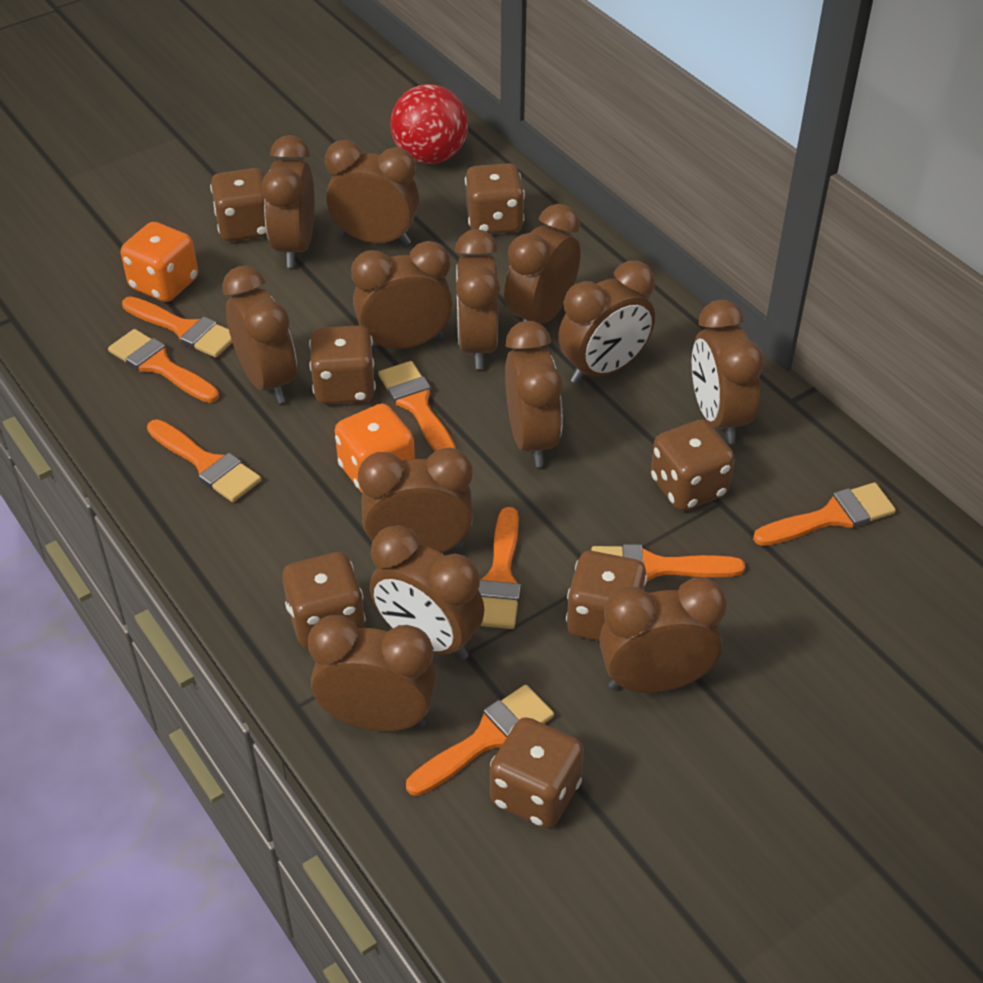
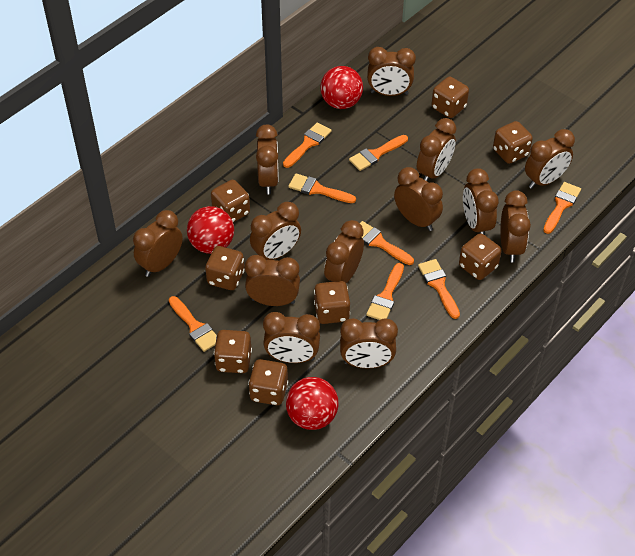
brown dice: 7 -> 8
orange dice: 2 -> 0
red ball: 1 -> 3

